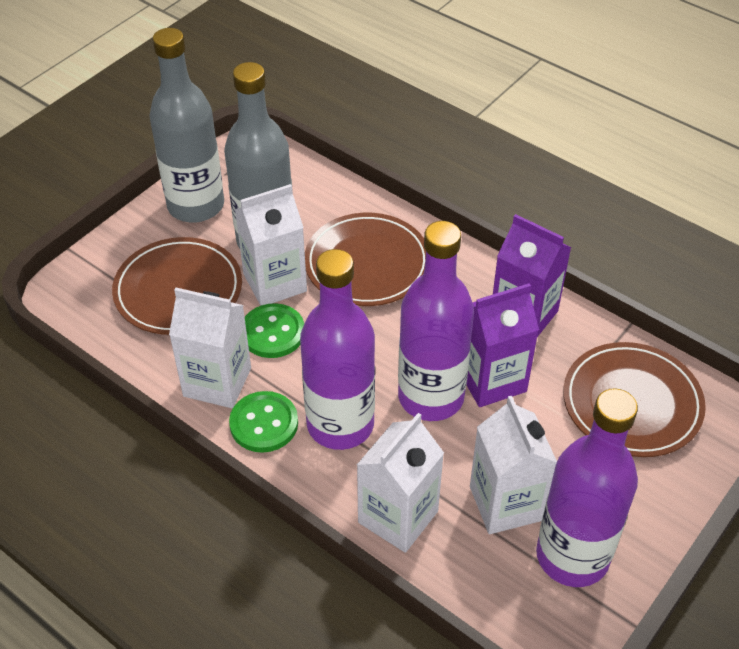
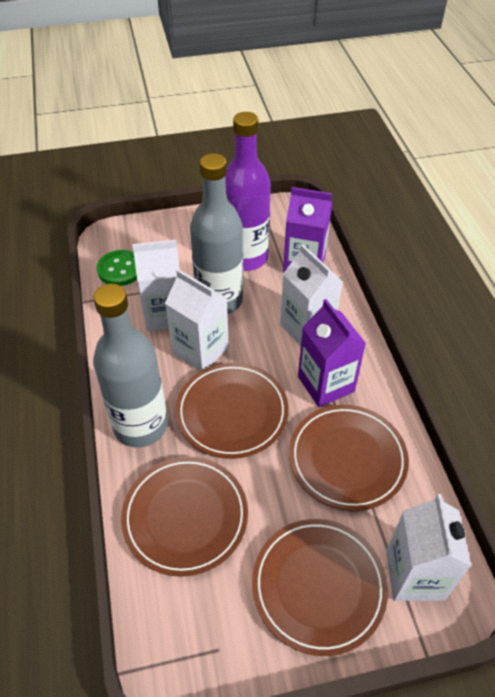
brown plate: 3 -> 4
green button: 2 -> 1
purple bottle: 3 -> 1

